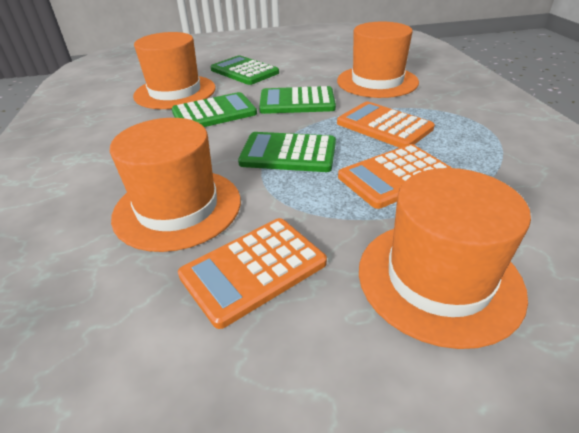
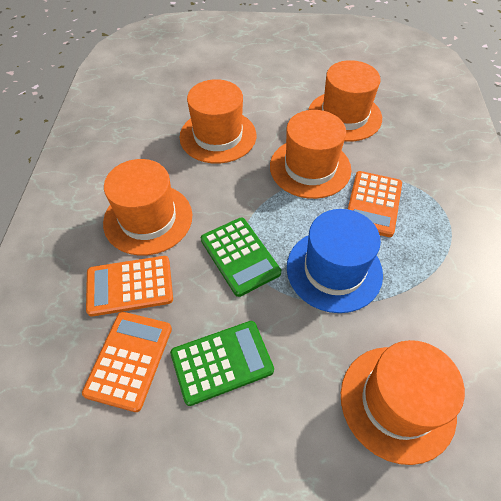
blue hat: 0 -> 1
green calculator: 4 -> 2
orange hat: 4 -> 5

